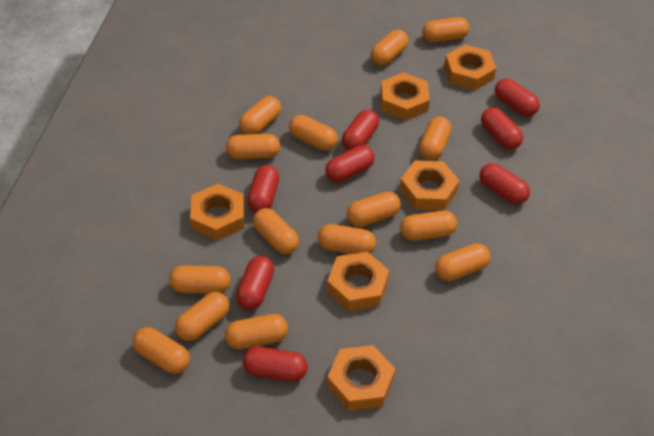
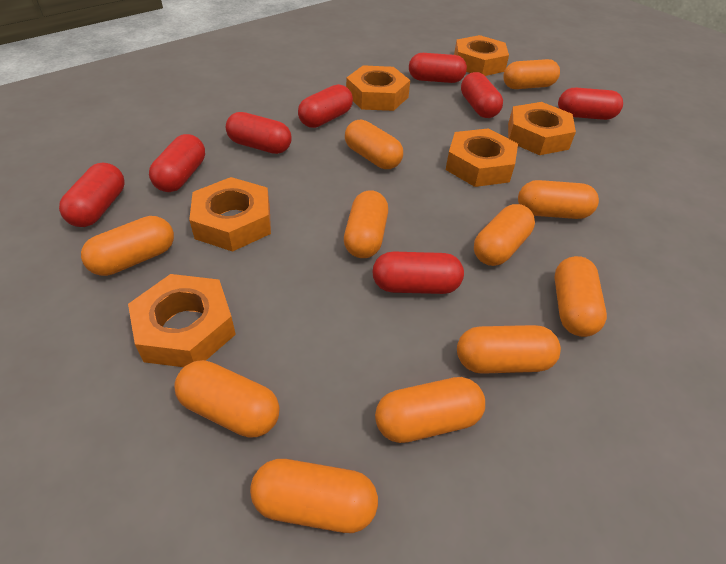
orange capsule: 15 -> 11

